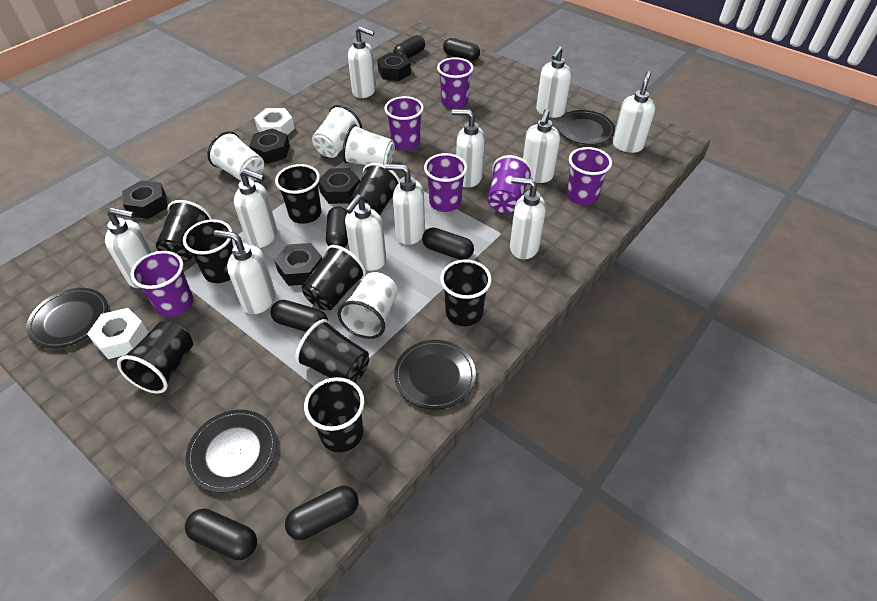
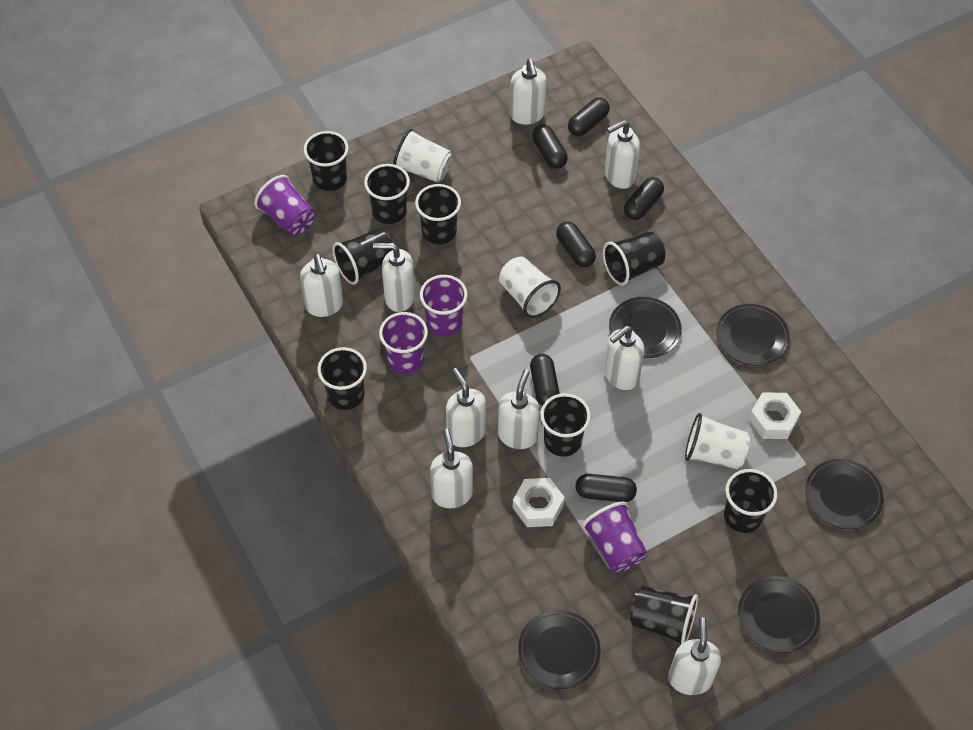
black capsule: 7 -> 6
black nut: 5 -> 0
black plate: 4 -> 5
purple cup: 6 -> 4
white cup: 4 -> 3
white soap dispenser: 11 -> 9

